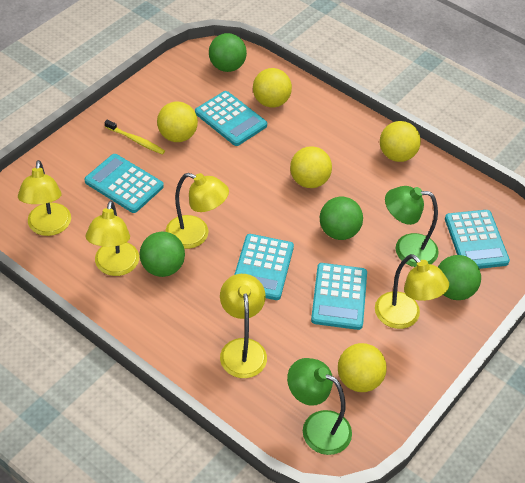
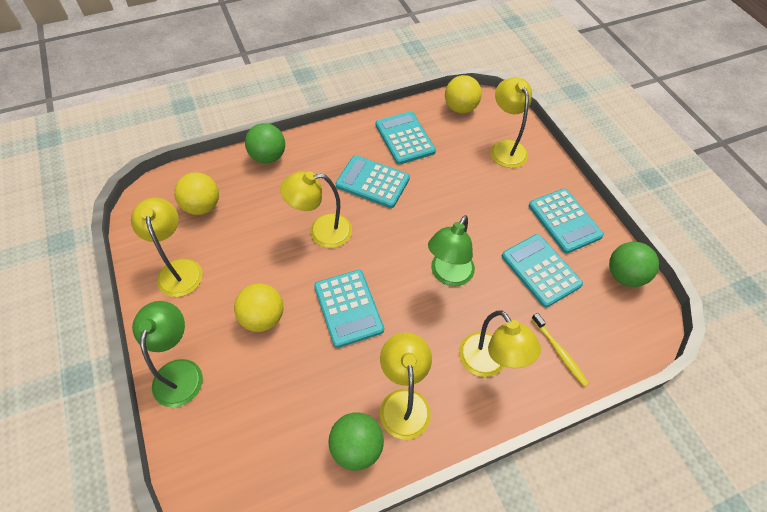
green ball: 4 -> 3
yellow ball: 5 -> 3

